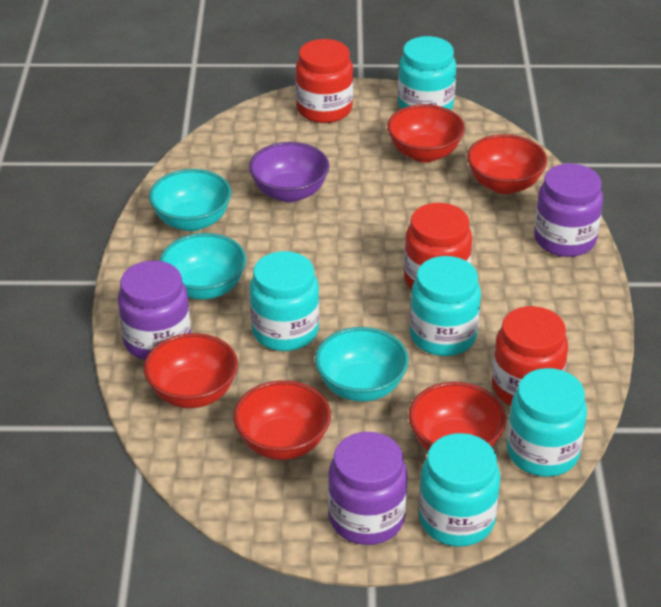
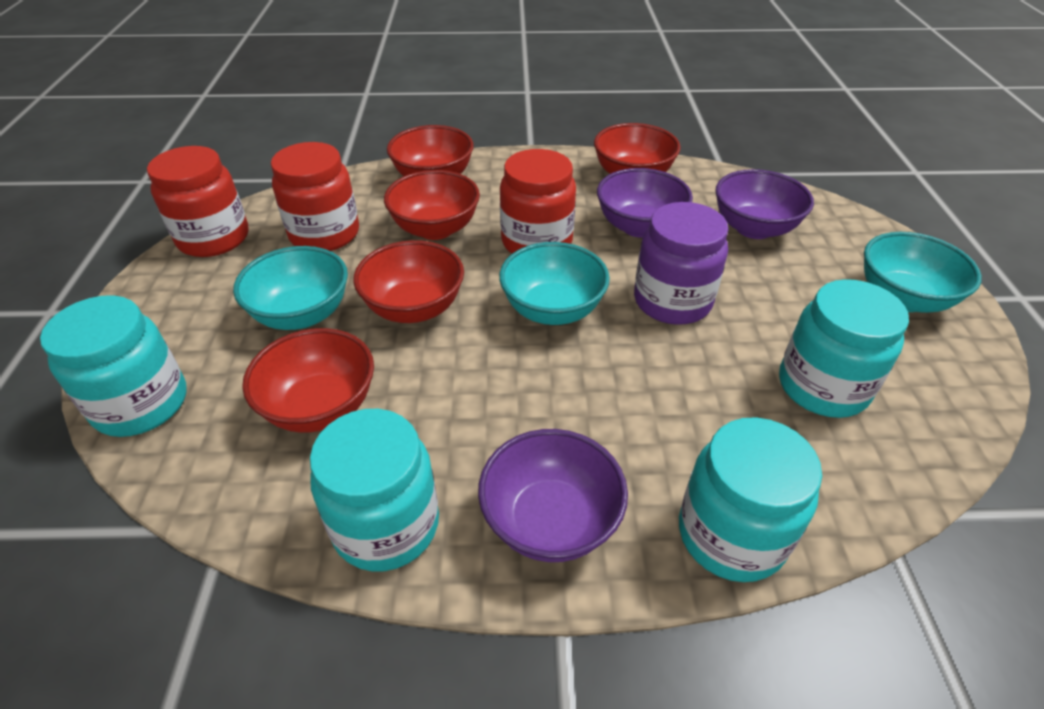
purple bowl: 1 -> 3
purple jar: 3 -> 1
turquoise jar: 5 -> 4

